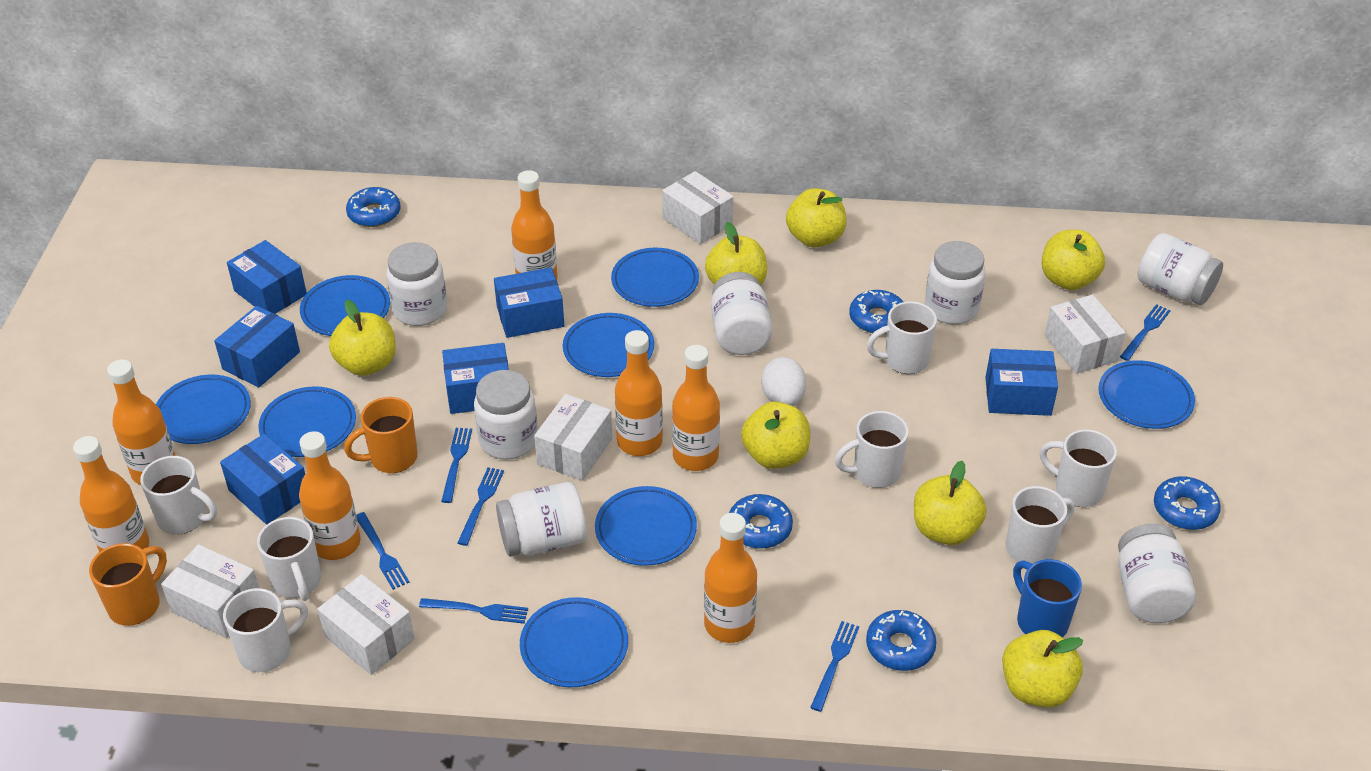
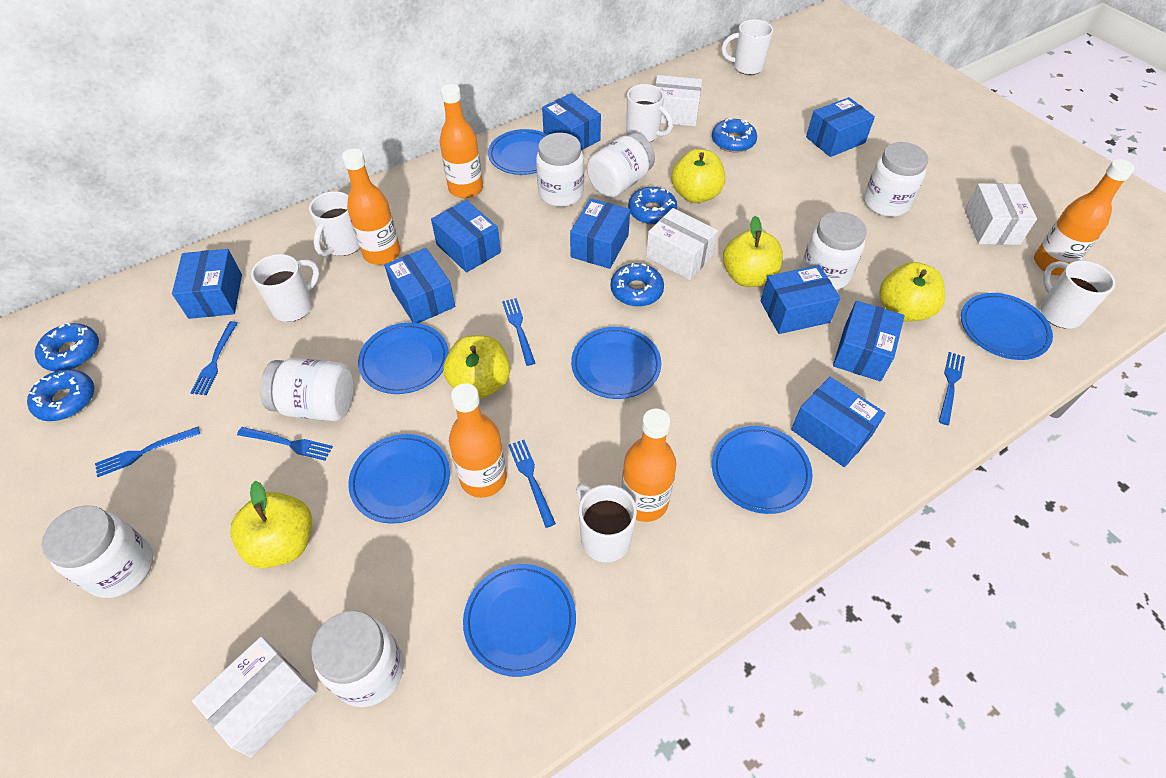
blue box: 6 -> 9
blue mug: 1 -> 0
blue plate: 8 -> 7
orange bottle: 7 -> 5
orange mug: 2 -> 0
white box: 5 -> 4
white egg: 1 -> 0
white mug: 7 -> 6
yellow apple: 7 -> 5

